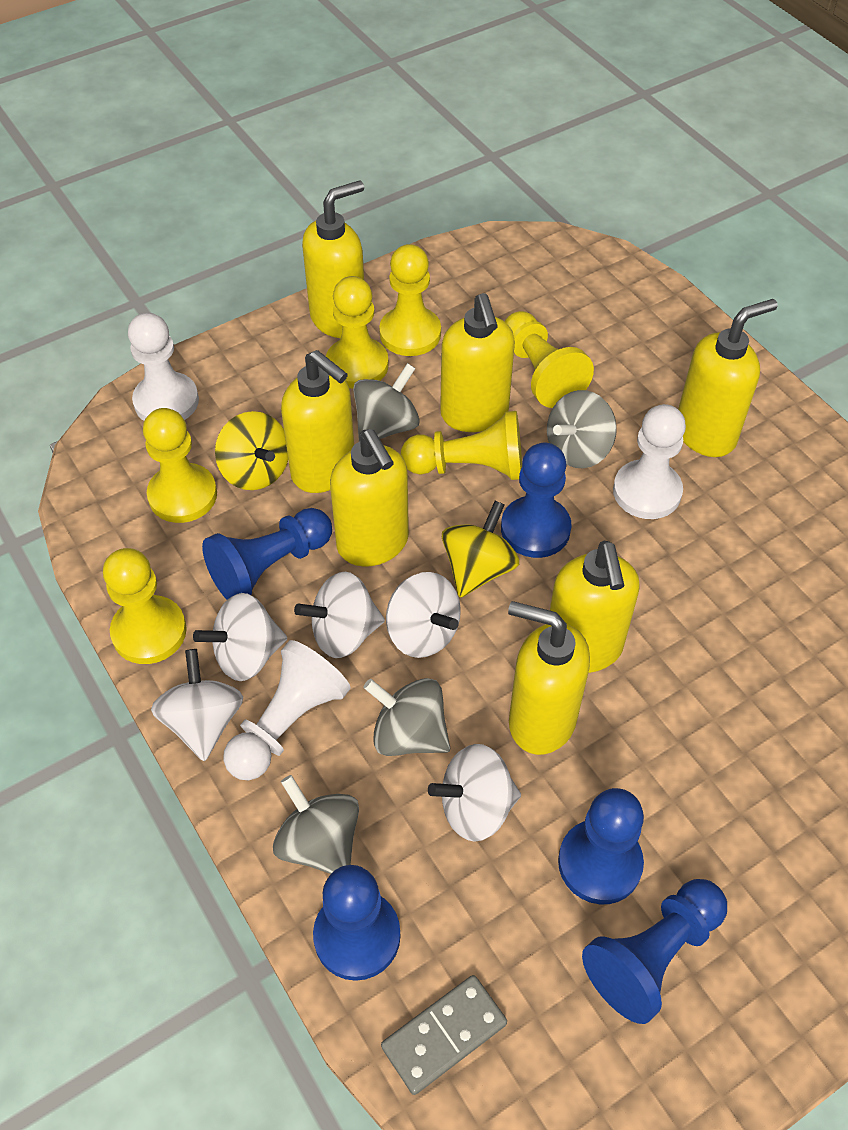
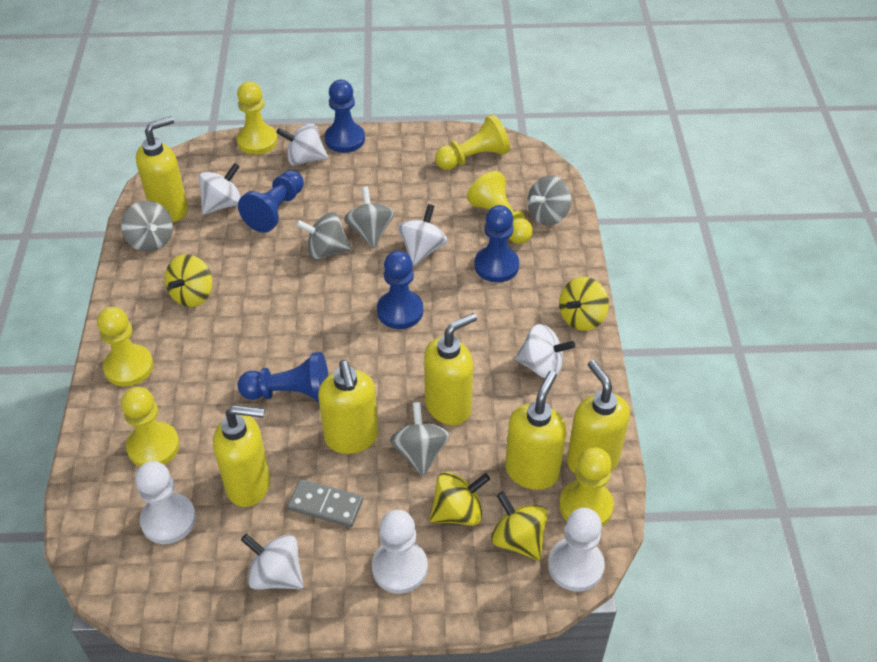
grey spinning top: 4 -> 5
yellow soap dispenser: 7 -> 6
yellow spinning top: 2 -> 4

